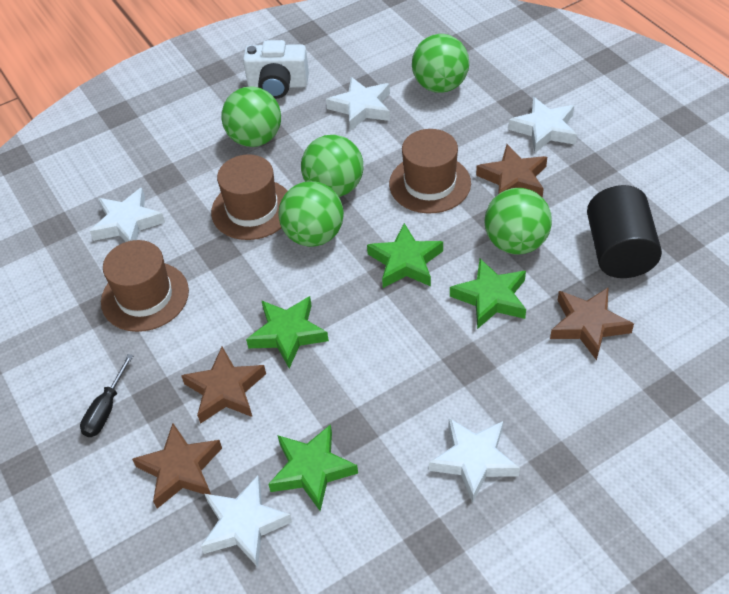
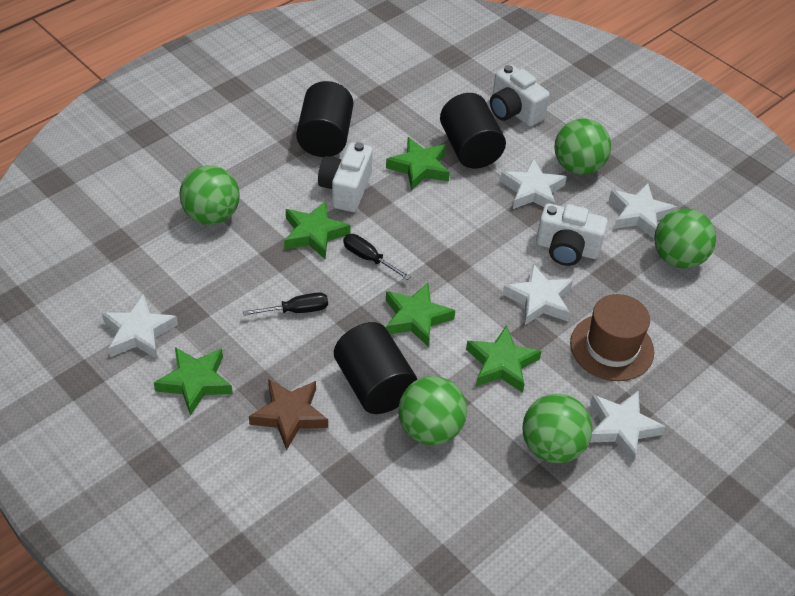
black cylinder: 1 -> 3
black screwdriver: 1 -> 2
brown hat: 3 -> 1
brown star: 4 -> 1
green star: 4 -> 5
white camera: 1 -> 3

